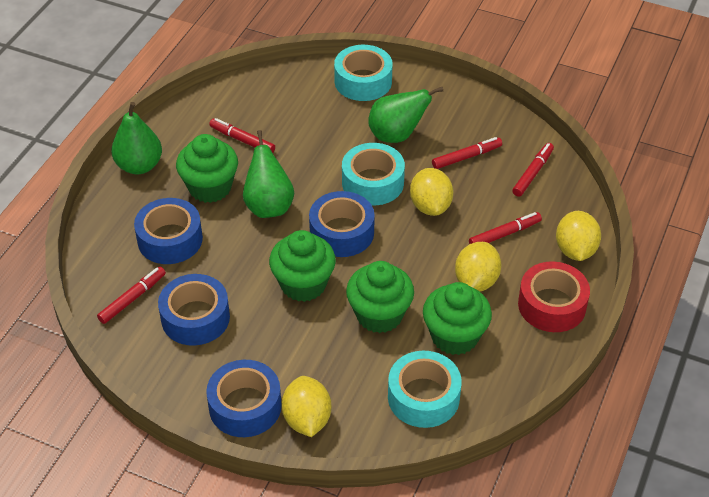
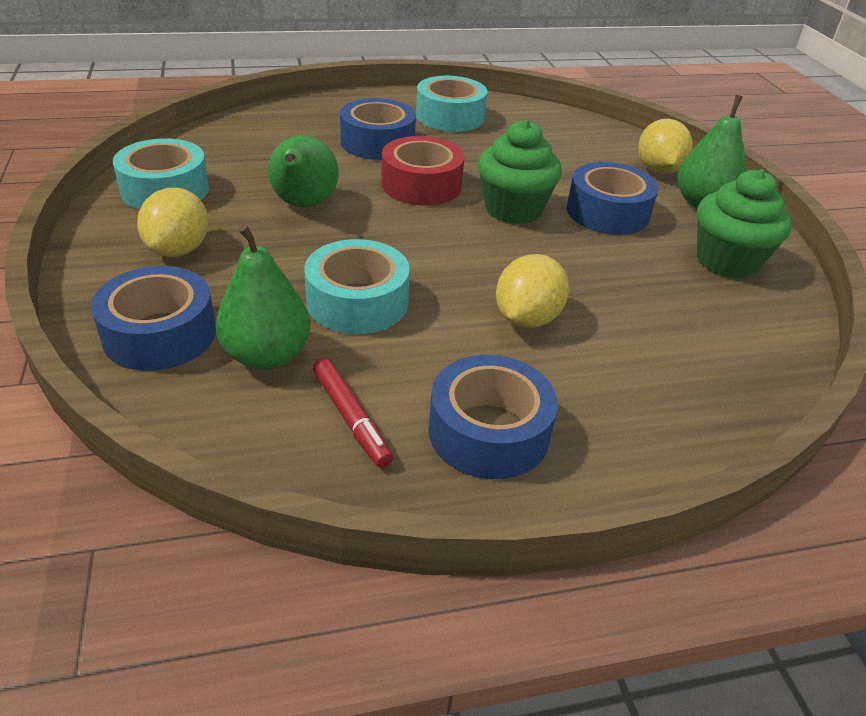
green cupcake: 4 -> 2
red marker: 5 -> 1
yellow lemon: 4 -> 3

